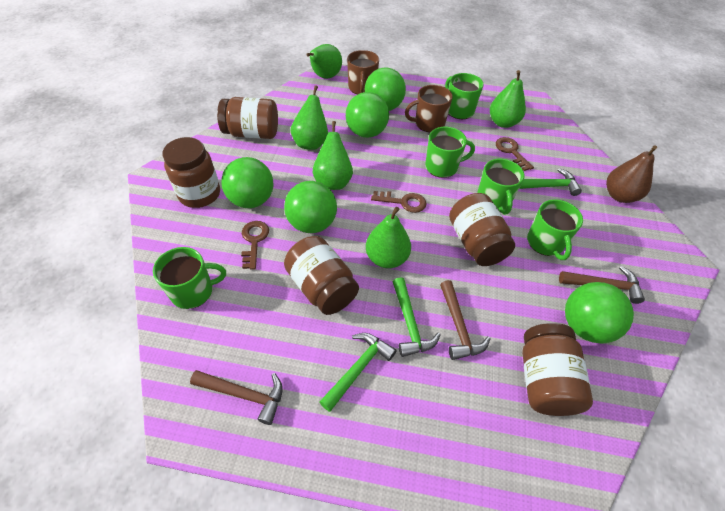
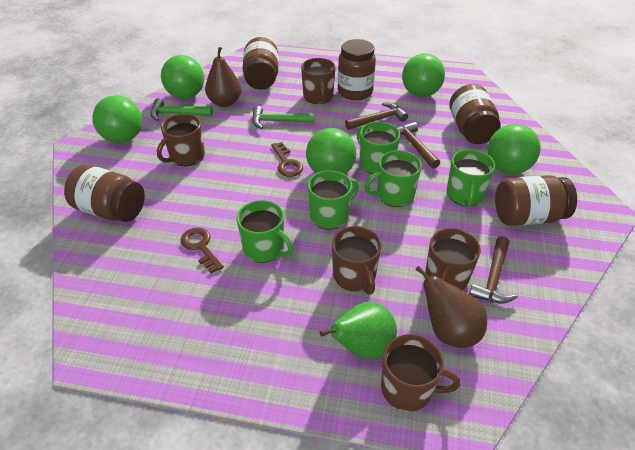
brown key: 3 -> 2
brown mug: 2 -> 5
brown pear: 1 -> 2
green hammer: 3 -> 2
green pear: 5 -> 1

